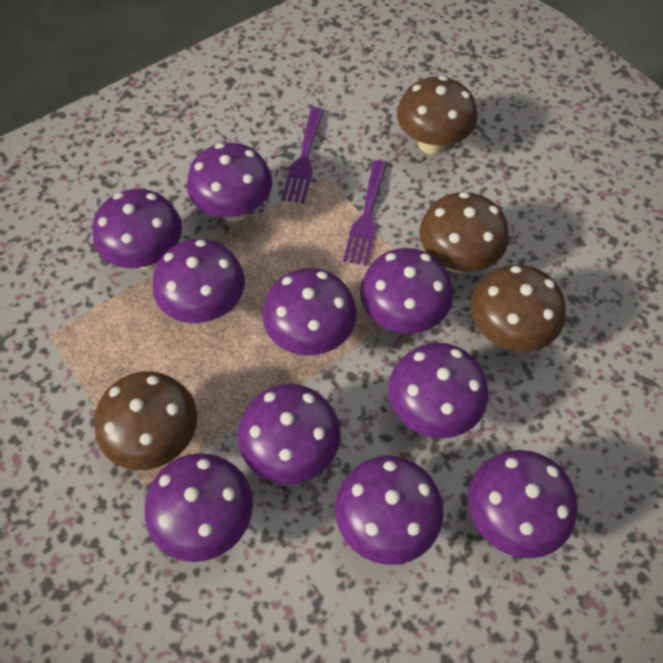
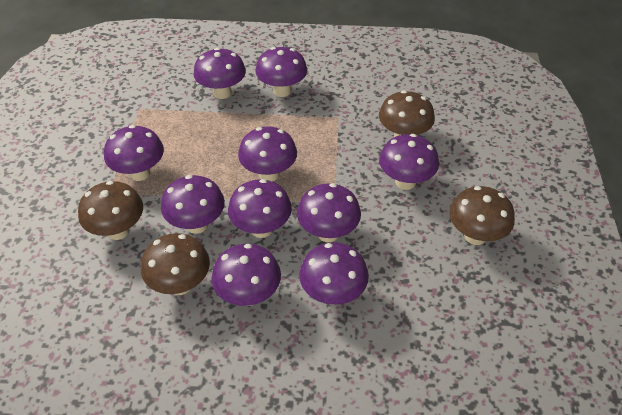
purple fork: 2 -> 0

